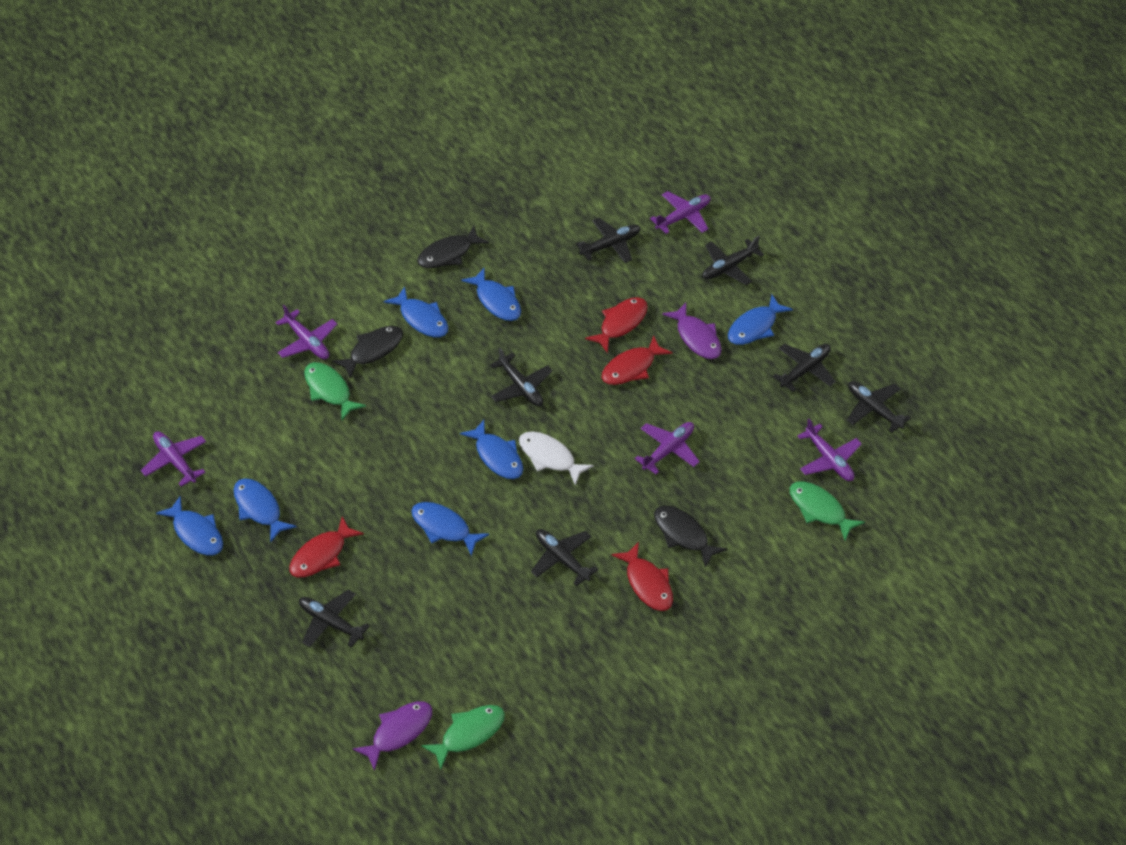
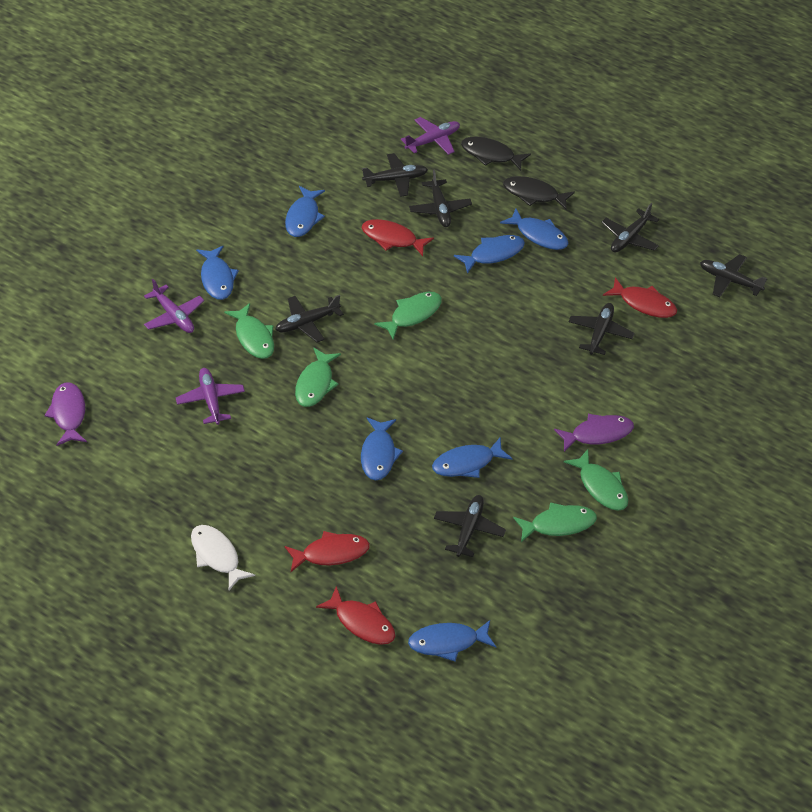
black fish: 3 -> 2
green fish: 3 -> 5
purple plane: 5 -> 3

